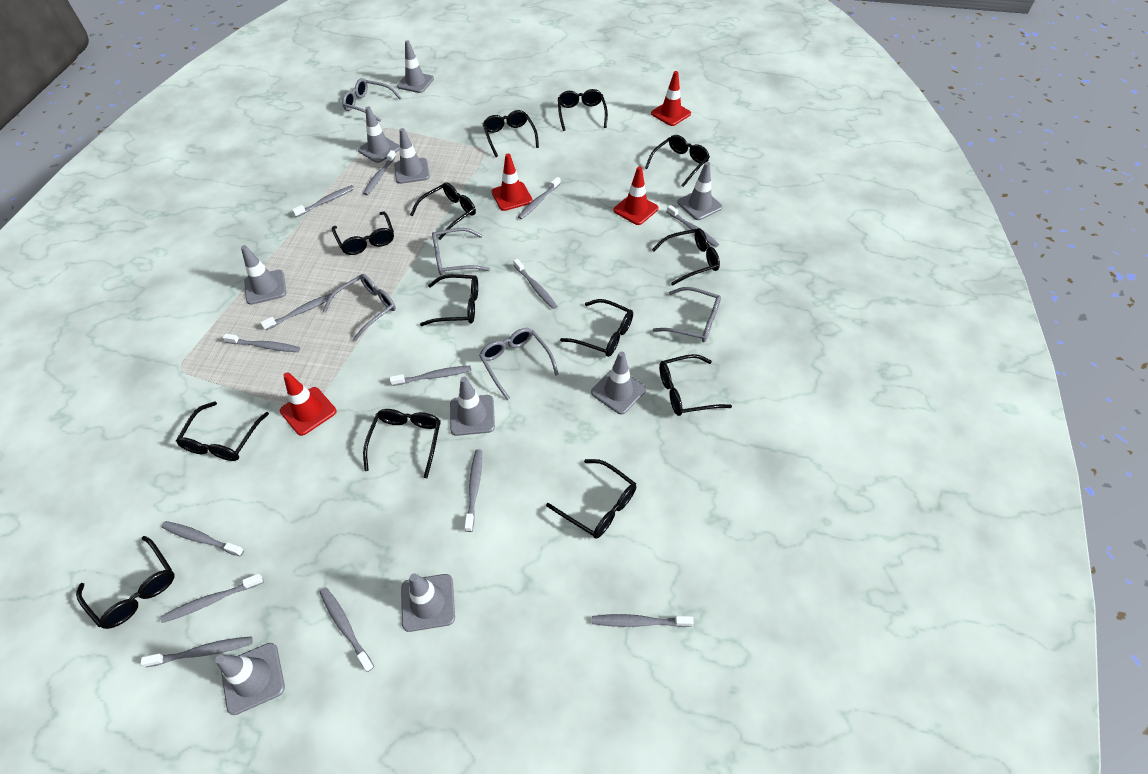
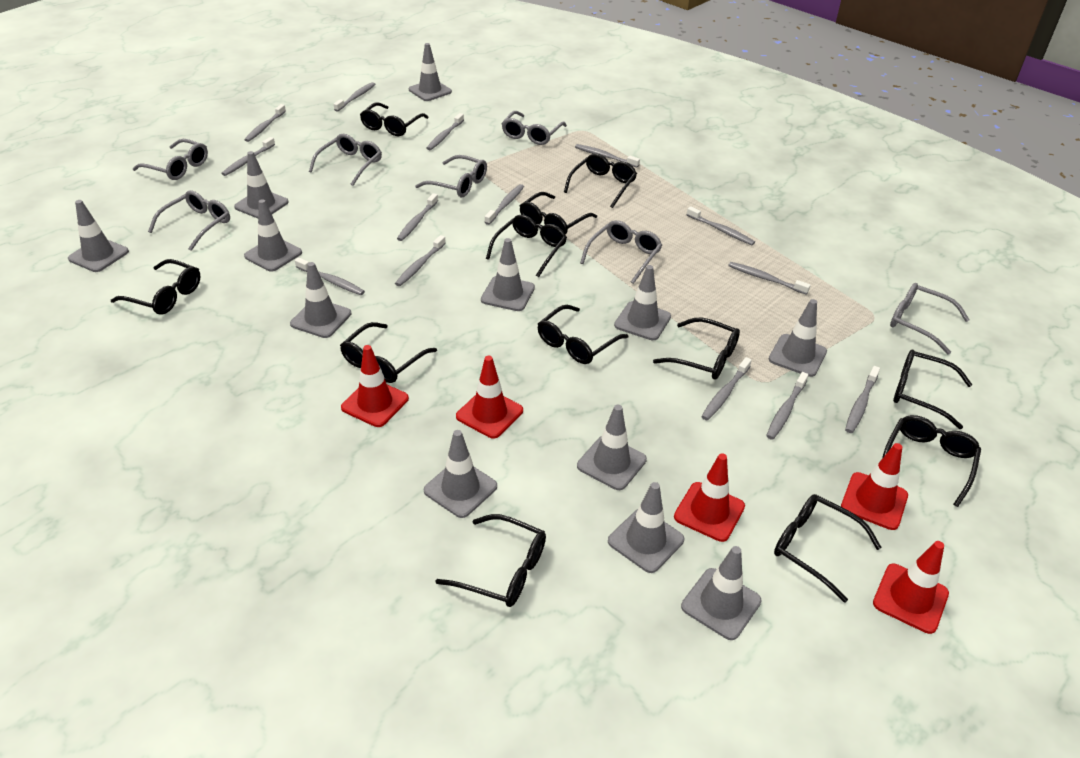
black glasses: 13 -> 12
grey glasses: 5 -> 7
grey traffic cone: 9 -> 12
red traffic cone: 4 -> 5

